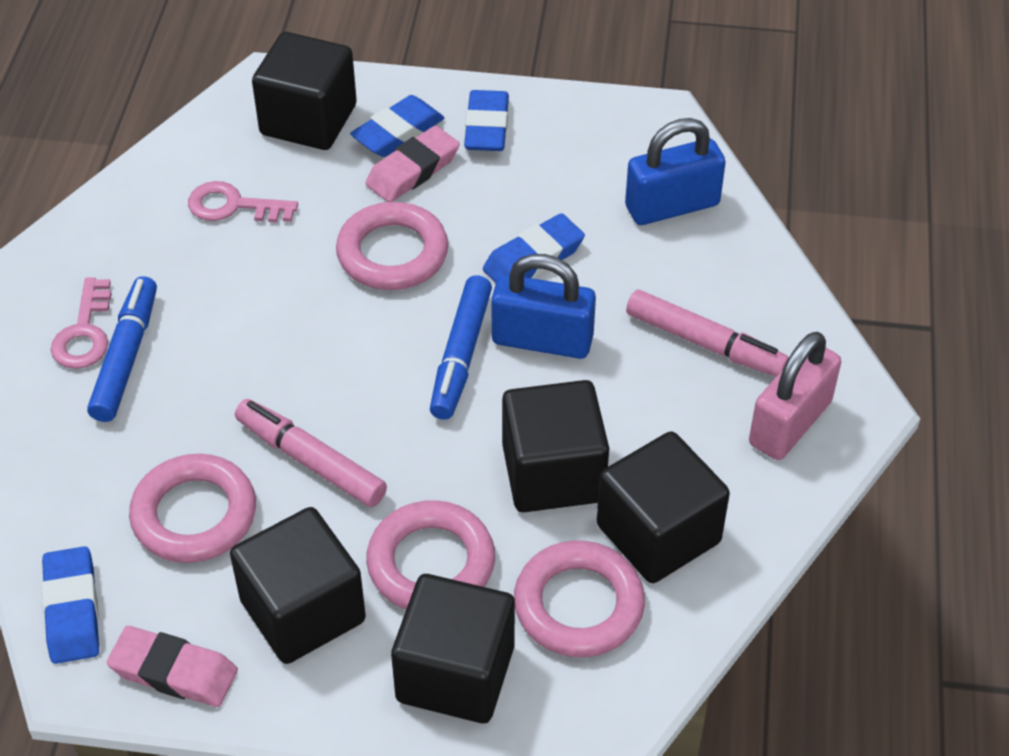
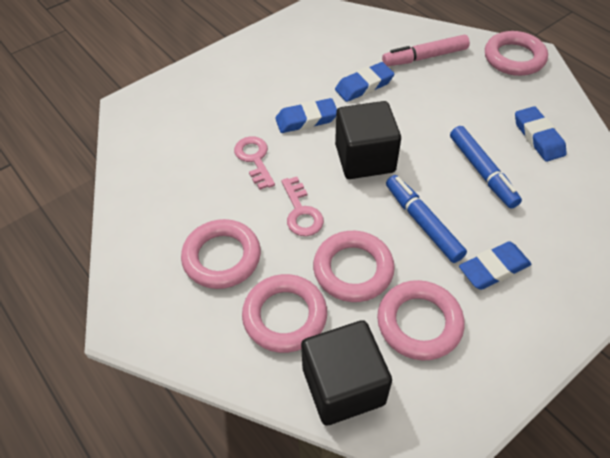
black cube: 5 -> 2
blue padlock: 2 -> 0
pink eraser: 2 -> 0
pink marker: 2 -> 1
pink padlock: 1 -> 0
pink ring: 4 -> 5

